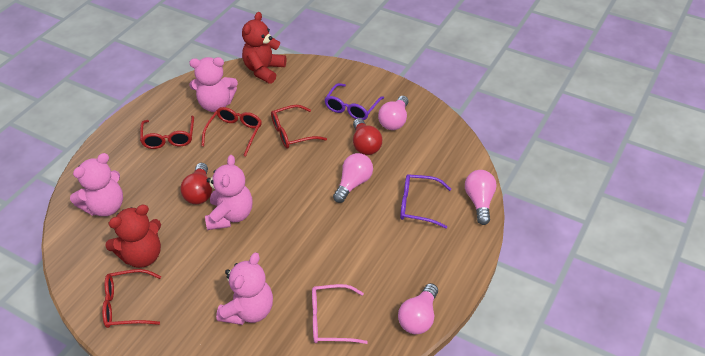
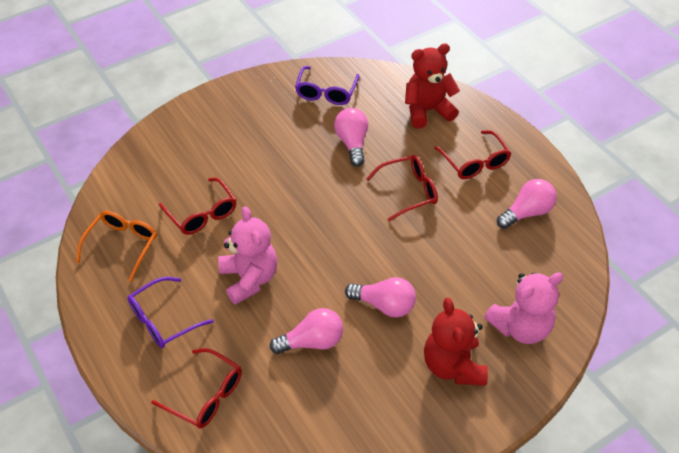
orange glasses: 0 -> 1
pink glasses: 1 -> 0
pink teddy bear: 4 -> 2
red light bulb: 2 -> 0

